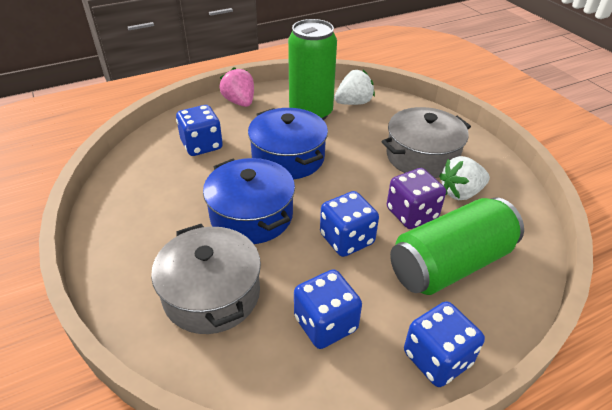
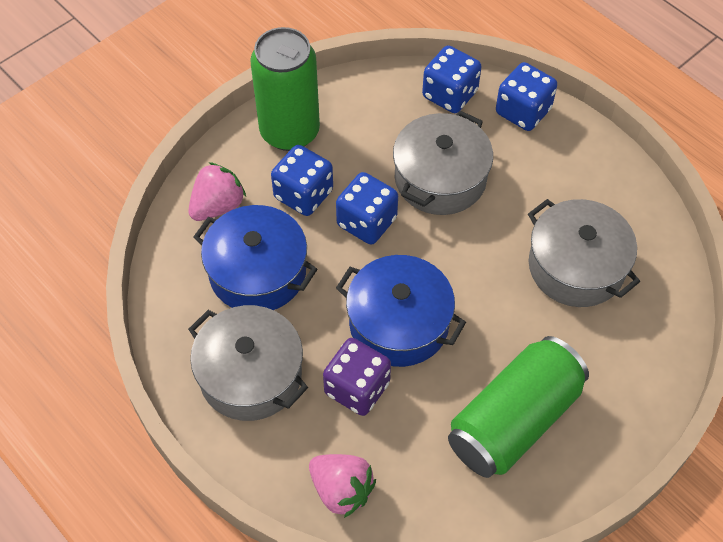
grey pot: 2 -> 3
pink strawberry: 1 -> 2
white strawberry: 2 -> 0

